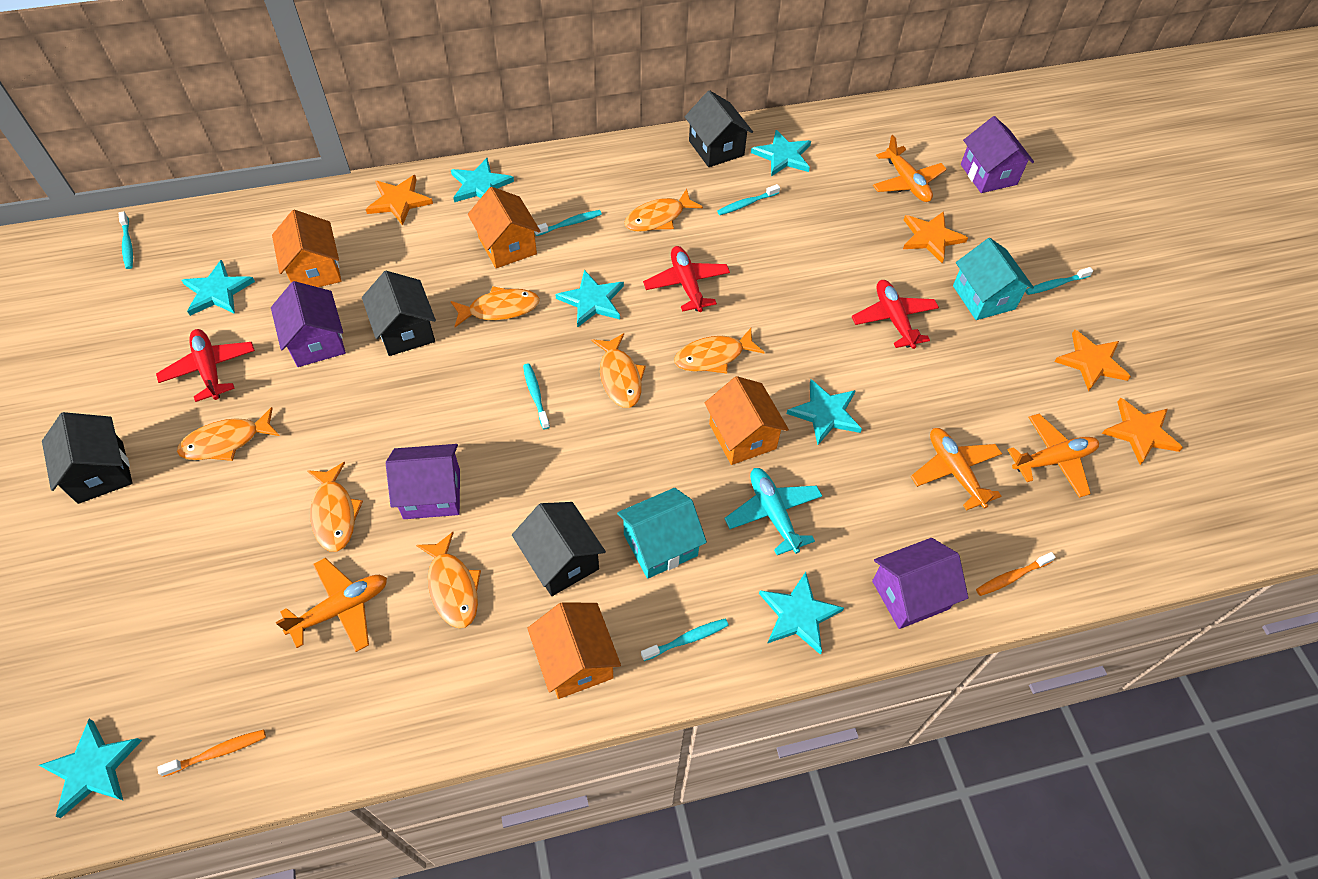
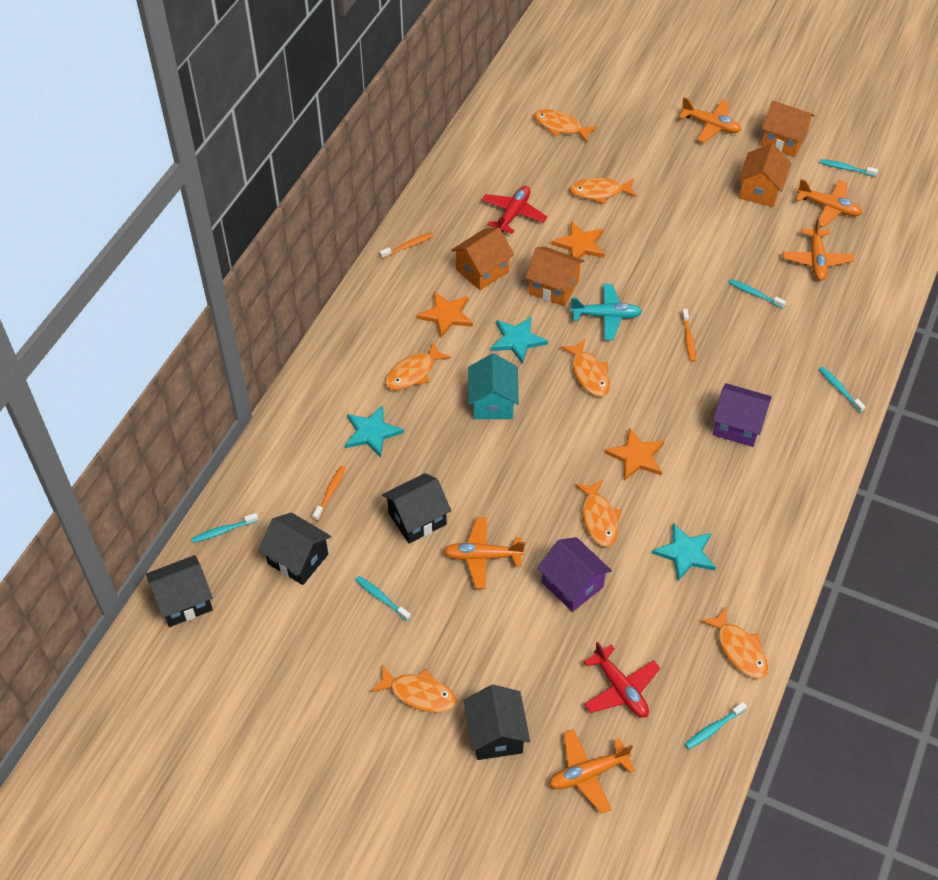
orange plane: 4 -> 5
orange star: 4 -> 3
orange toothbrush: 2 -> 3
purple house: 4 -> 2
red plane: 3 -> 2
turquoise house: 2 -> 1
turquoise star: 7 -> 3

